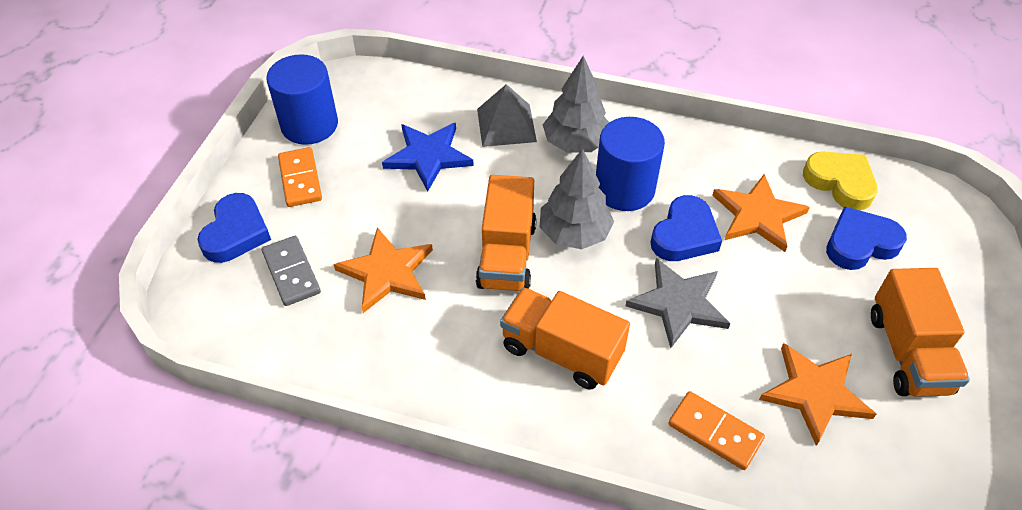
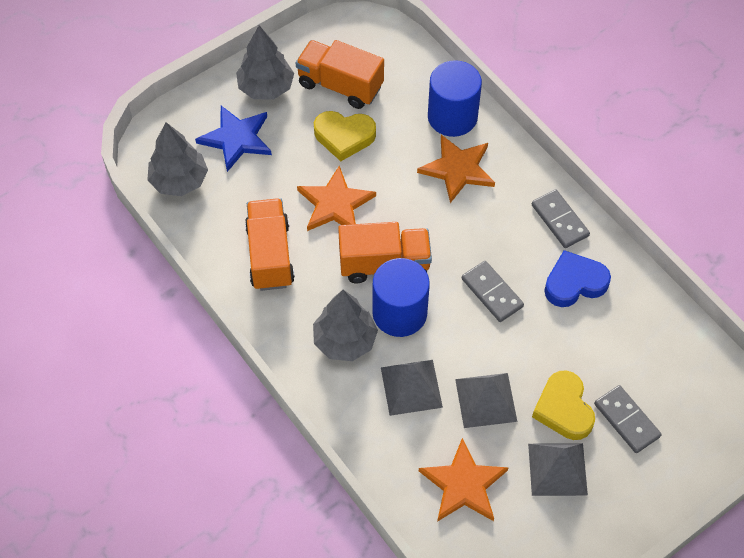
blue heart: 3 -> 1
grey domino: 1 -> 3
grey pyramid: 1 -> 3
grey star: 1 -> 0
grey tree: 2 -> 3
orange domino: 2 -> 0
yellow heart: 1 -> 2

